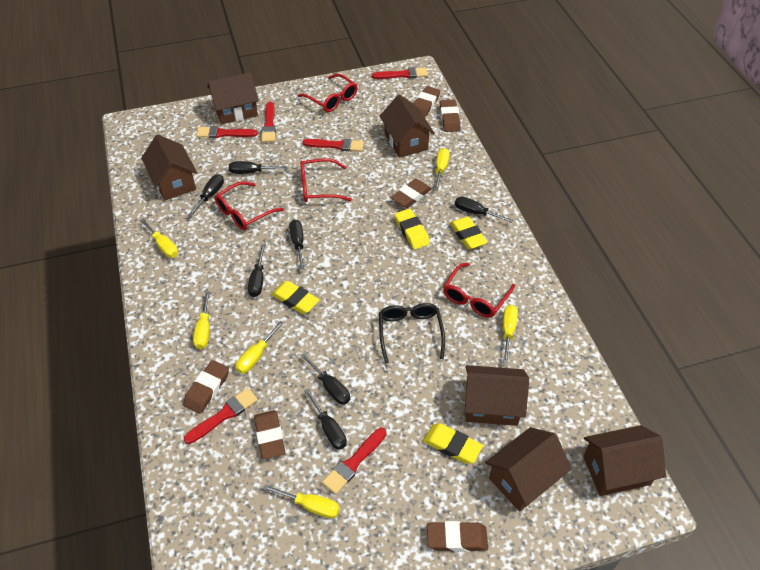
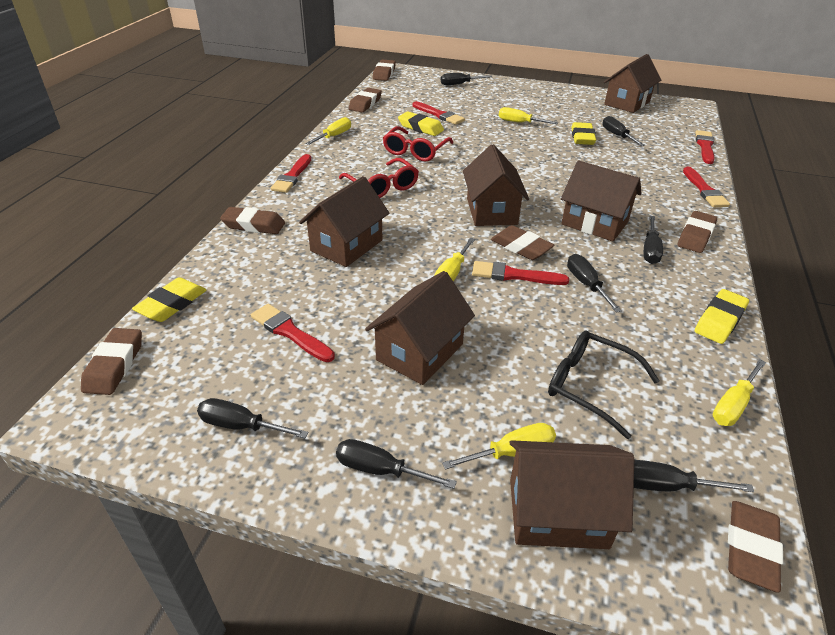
brown eraser: 6 -> 7
red glasses: 4 -> 2
yellow screwdriver: 6 -> 5

